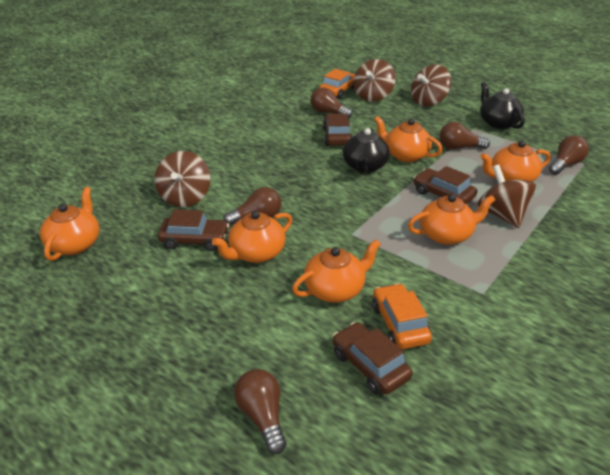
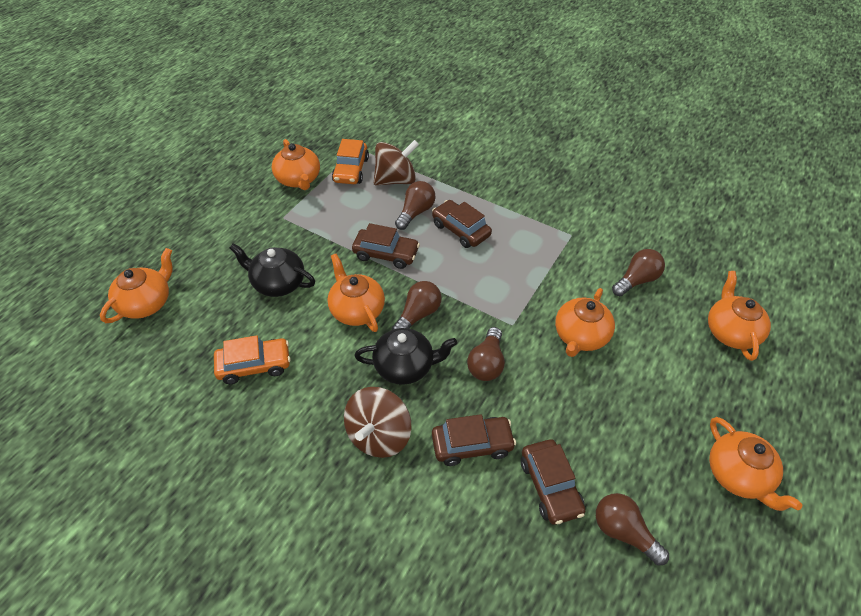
brown spinning top: 4 -> 2

